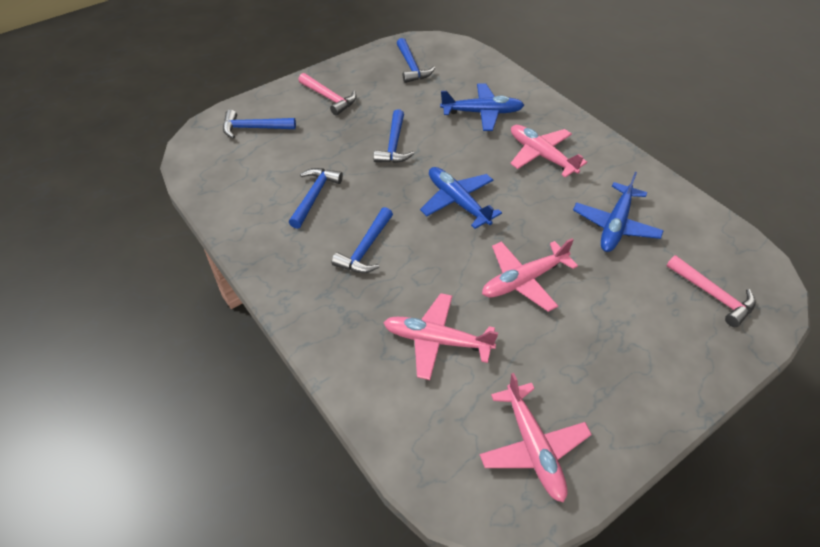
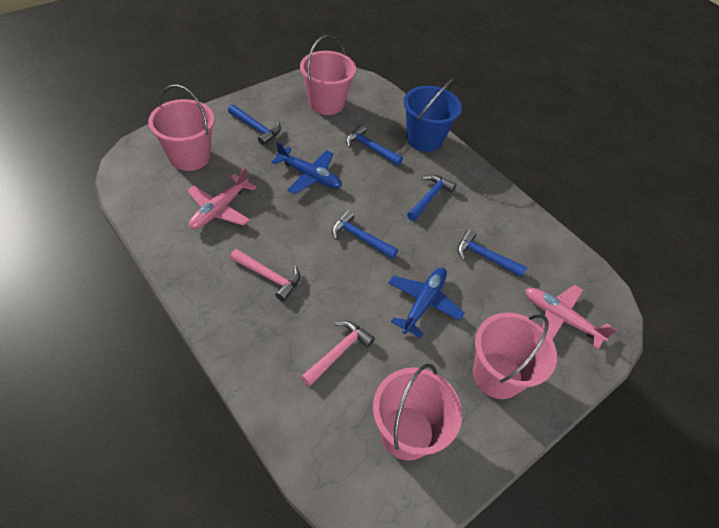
blue bucket: 0 -> 1
blue plane: 3 -> 2
pink bucket: 0 -> 4
pink plane: 4 -> 2

